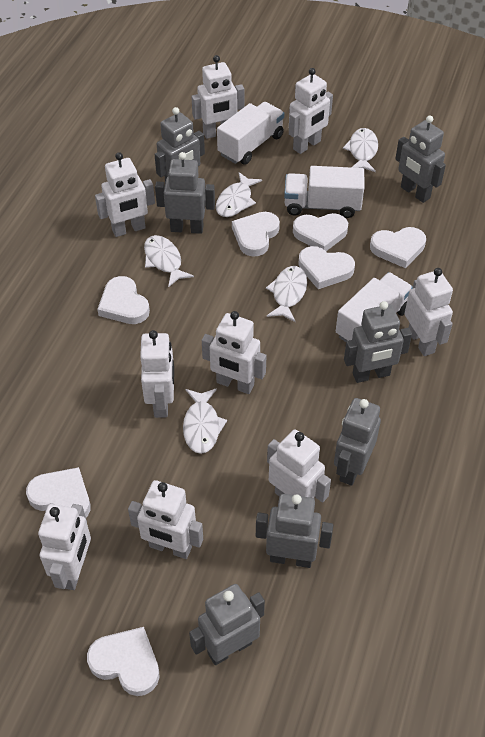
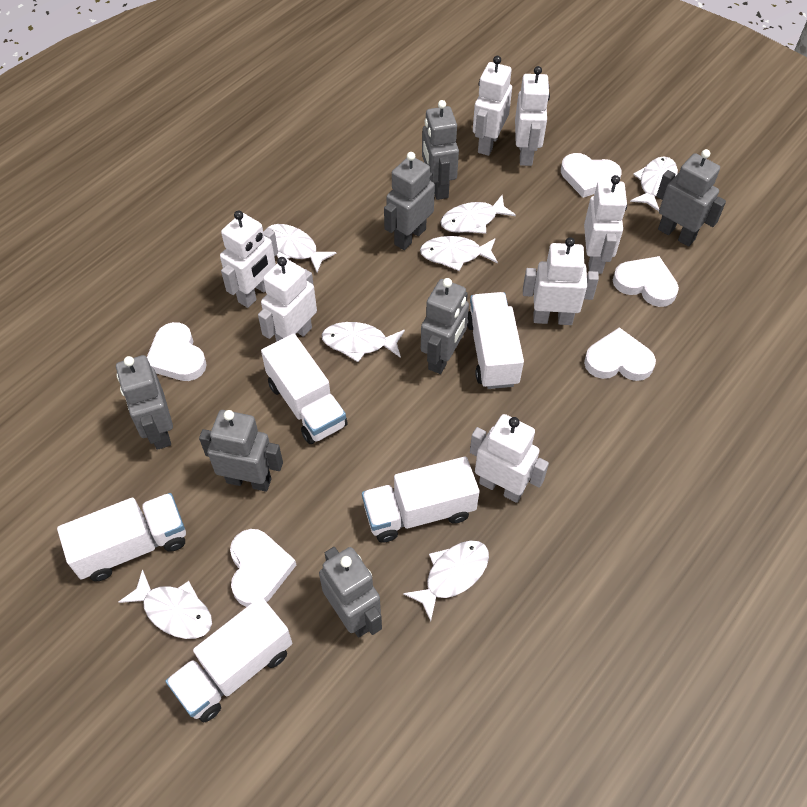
white fish: 5 -> 7
white heart: 7 -> 5
white robot: 9 -> 7
white truck: 3 -> 5

